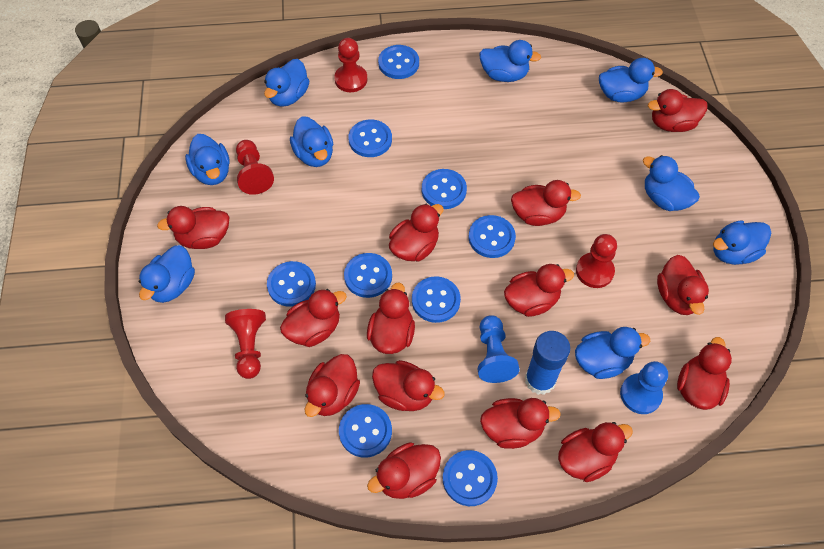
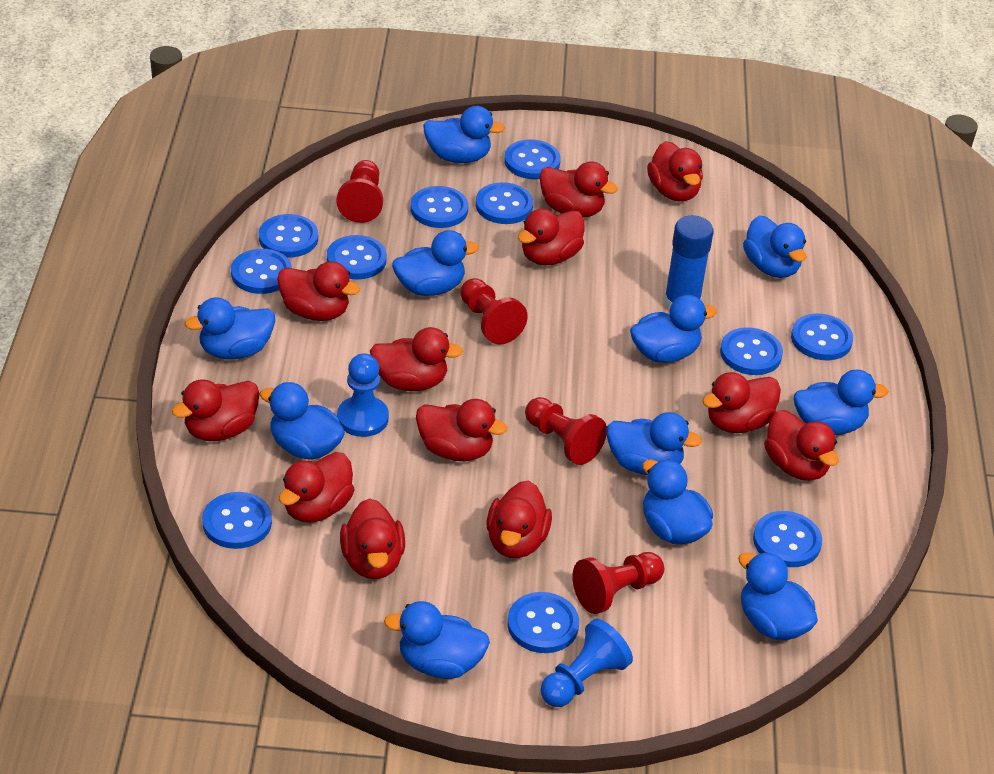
blue button: 9 -> 11
blue duck: 9 -> 11
red duck: 14 -> 12

